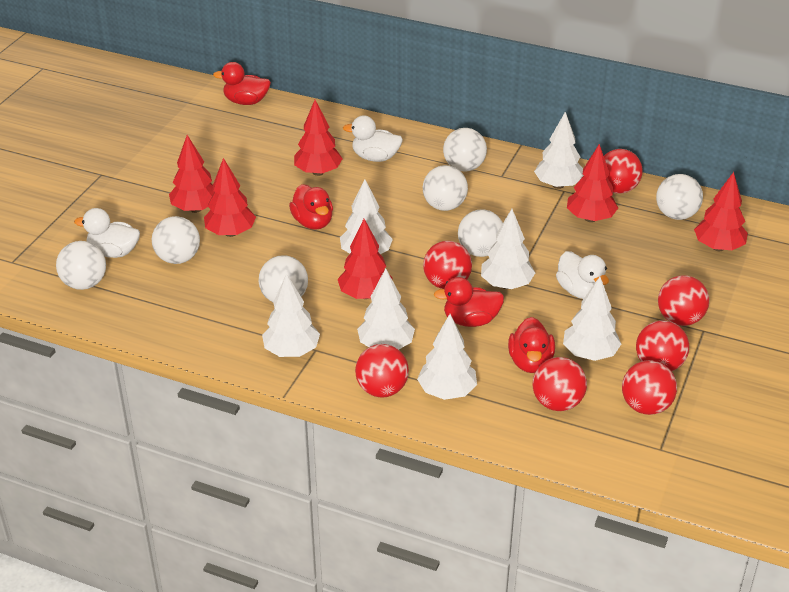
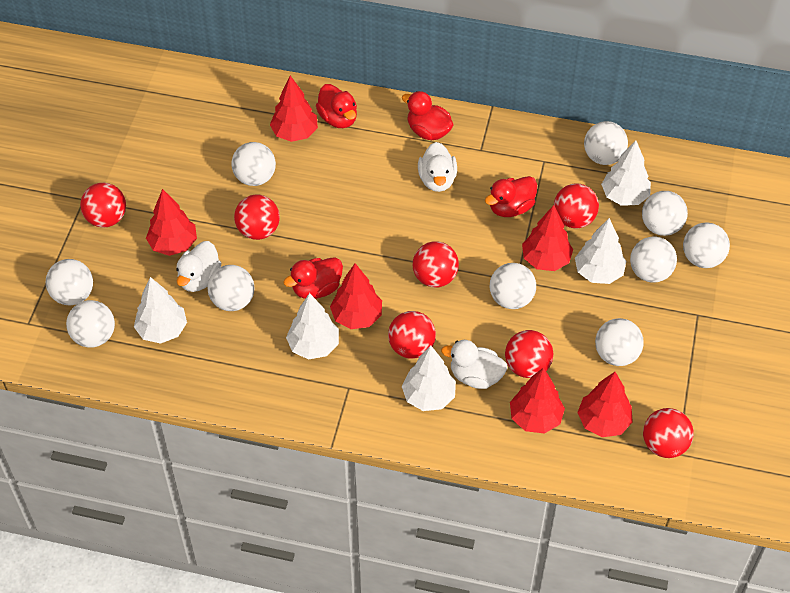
white ball: 7 -> 10
white tree: 7 -> 5

